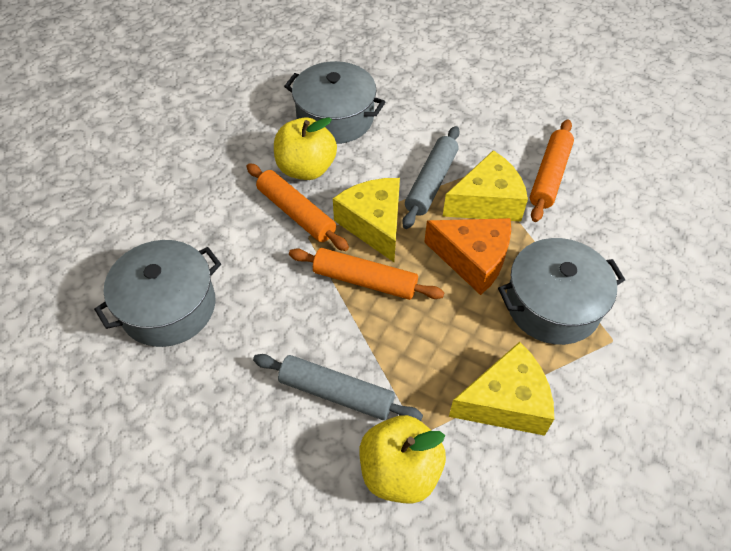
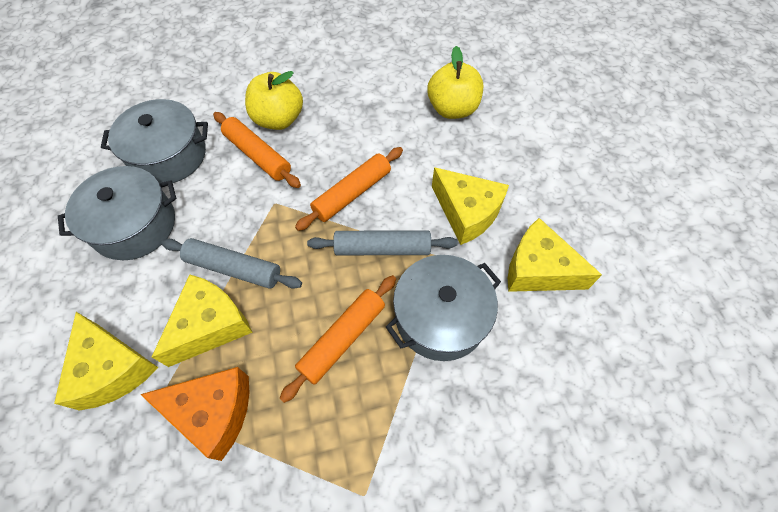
yellow cheese: 3 -> 4

